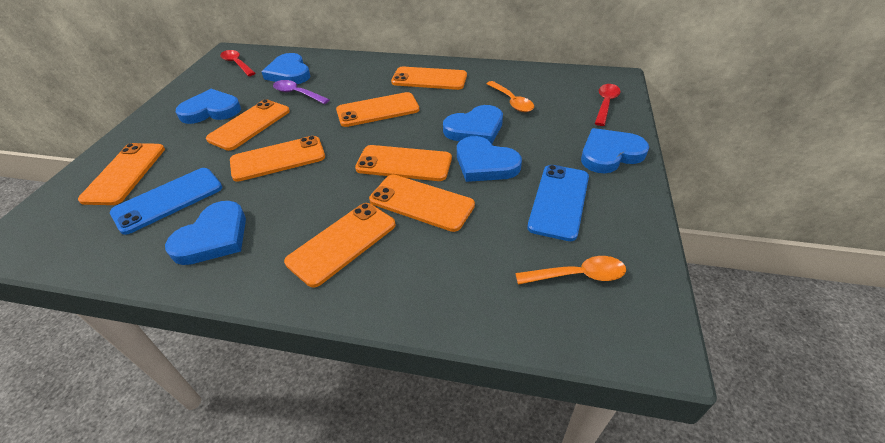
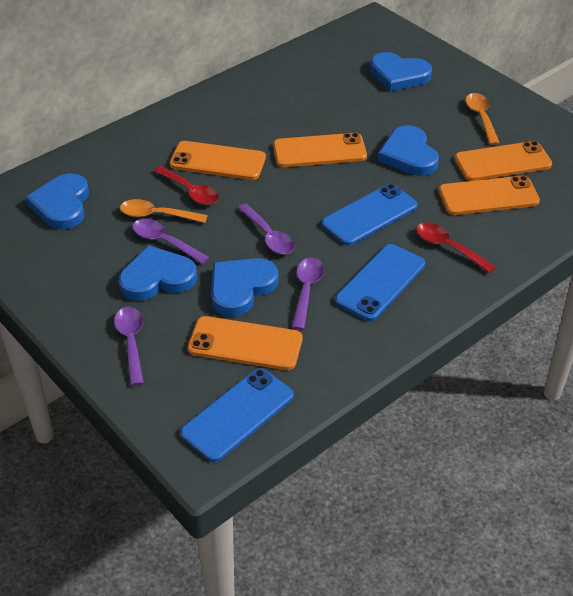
blue heart: 6 -> 5
blue phone: 2 -> 3
orange phone: 8 -> 5
purple spoon: 1 -> 4

